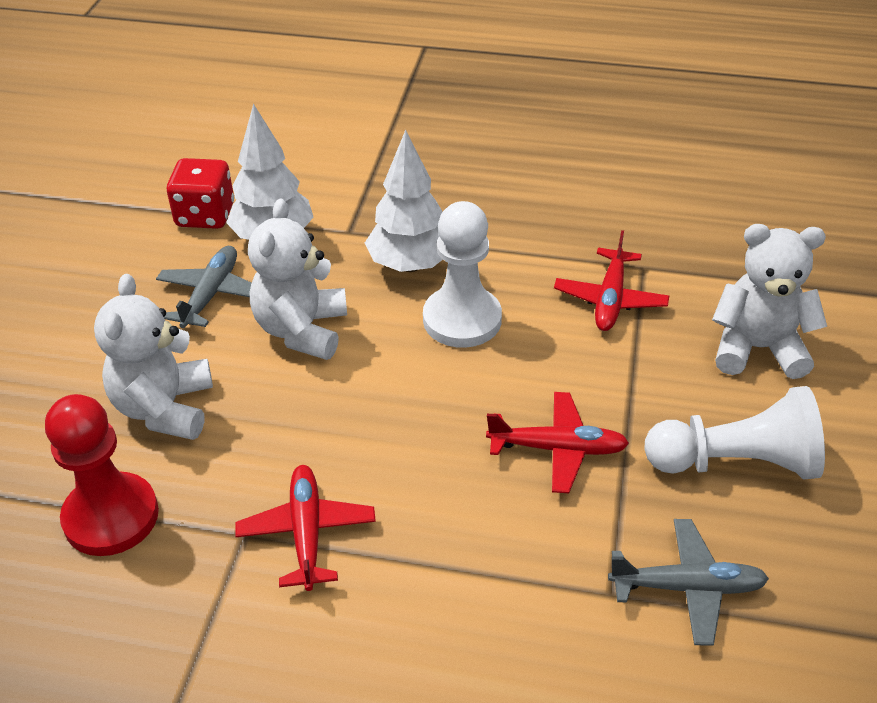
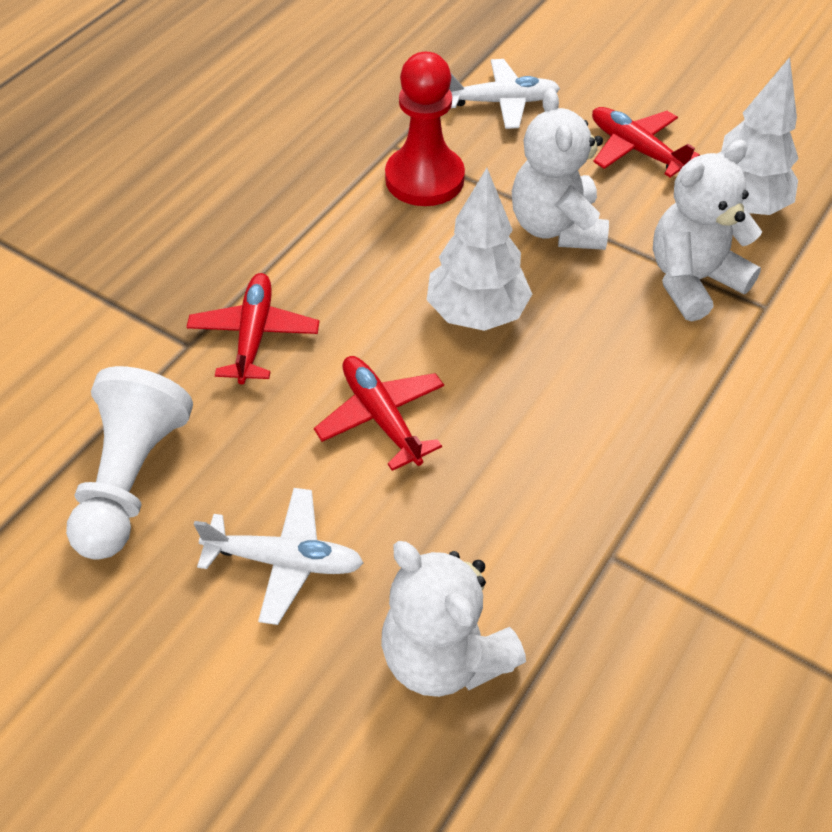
grey plane: 2 -> 0
red dice: 1 -> 0
white pawn: 2 -> 1
white plane: 0 -> 2

